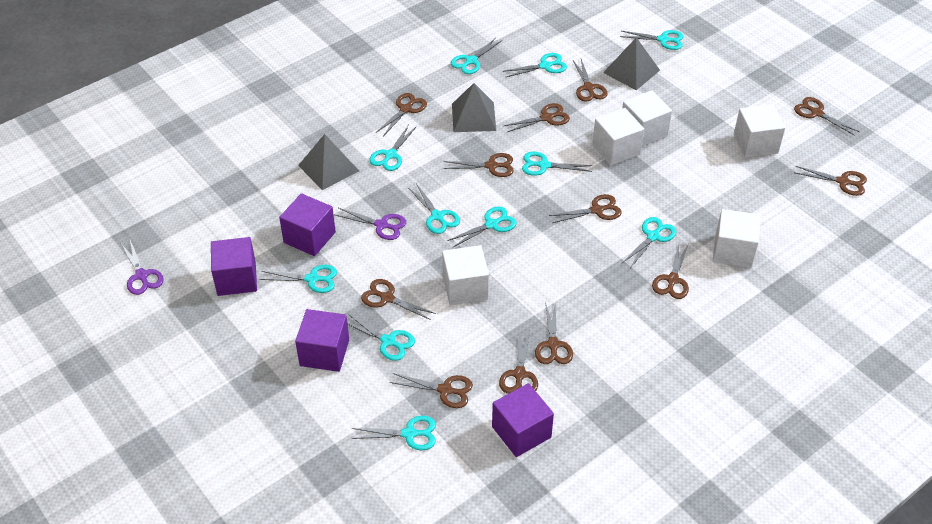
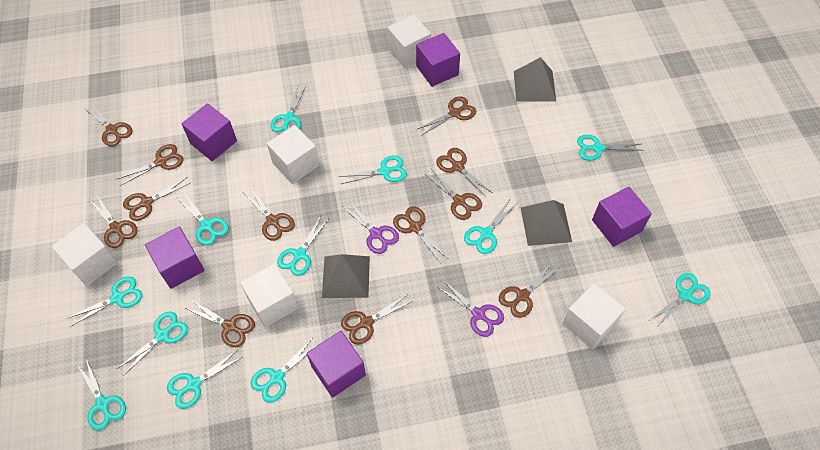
purple cube: 4 -> 5
turquoise scissors: 11 -> 12

